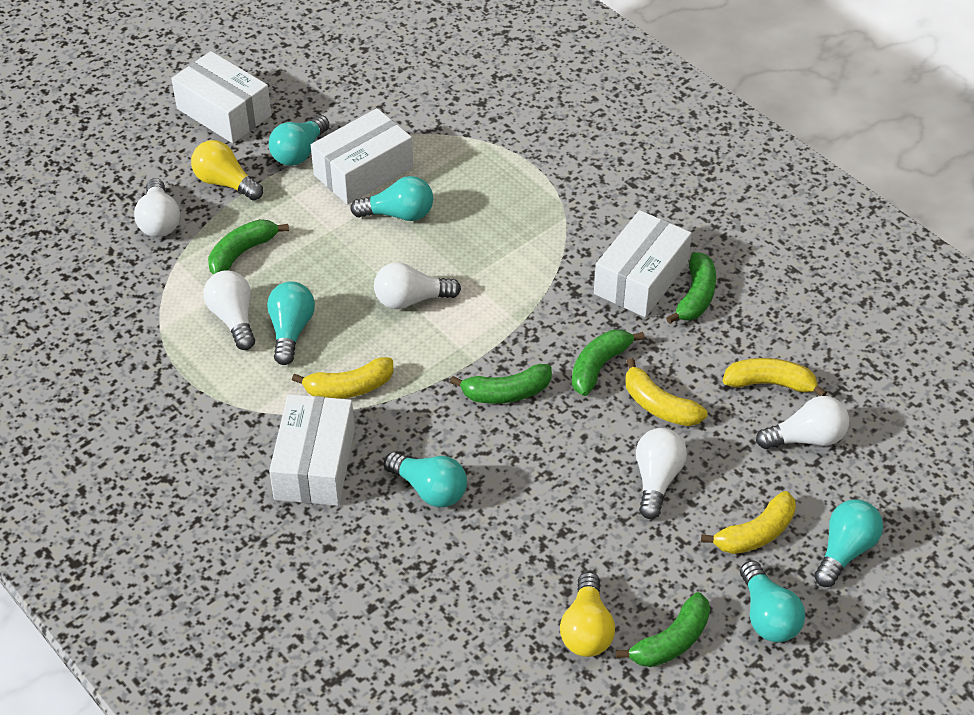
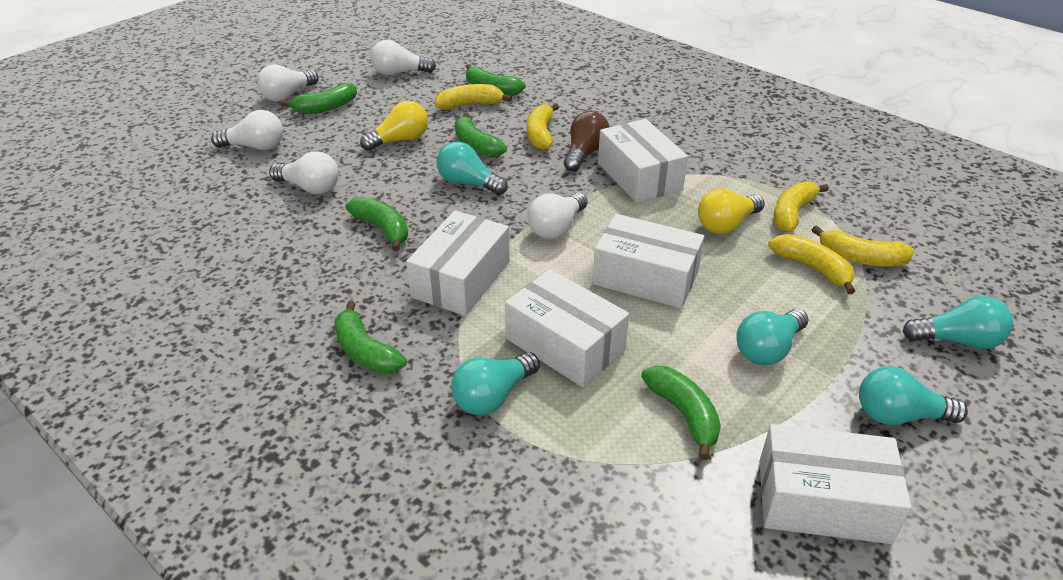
brown light bulb: 0 -> 1
green banana: 5 -> 6
turquoise light bulb: 6 -> 5
white box: 4 -> 5
yellow banana: 4 -> 5

